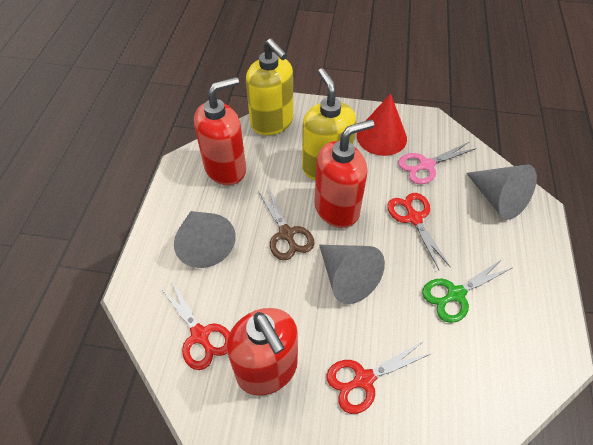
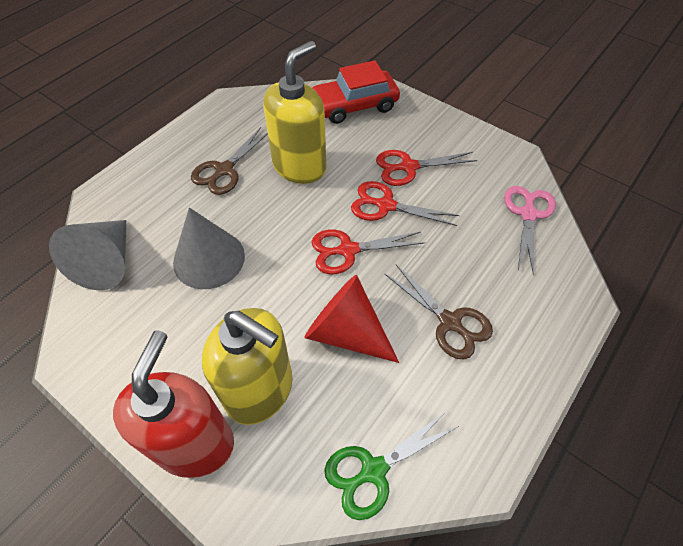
brown scissors: 1 -> 2
grey cone: 3 -> 2
red car: 0 -> 1
red soap dispenser: 3 -> 1

